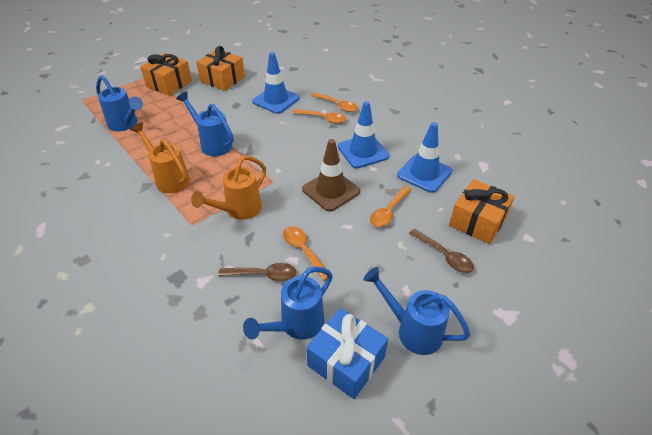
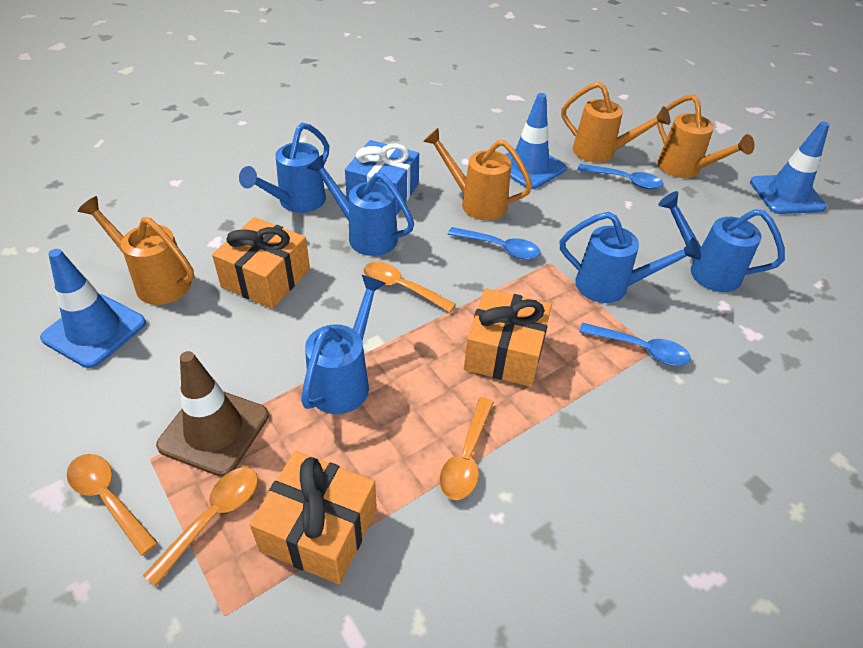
blue spoon: 0 -> 3
blue watering can: 4 -> 5
brown spoon: 2 -> 0
orange watering can: 2 -> 4

